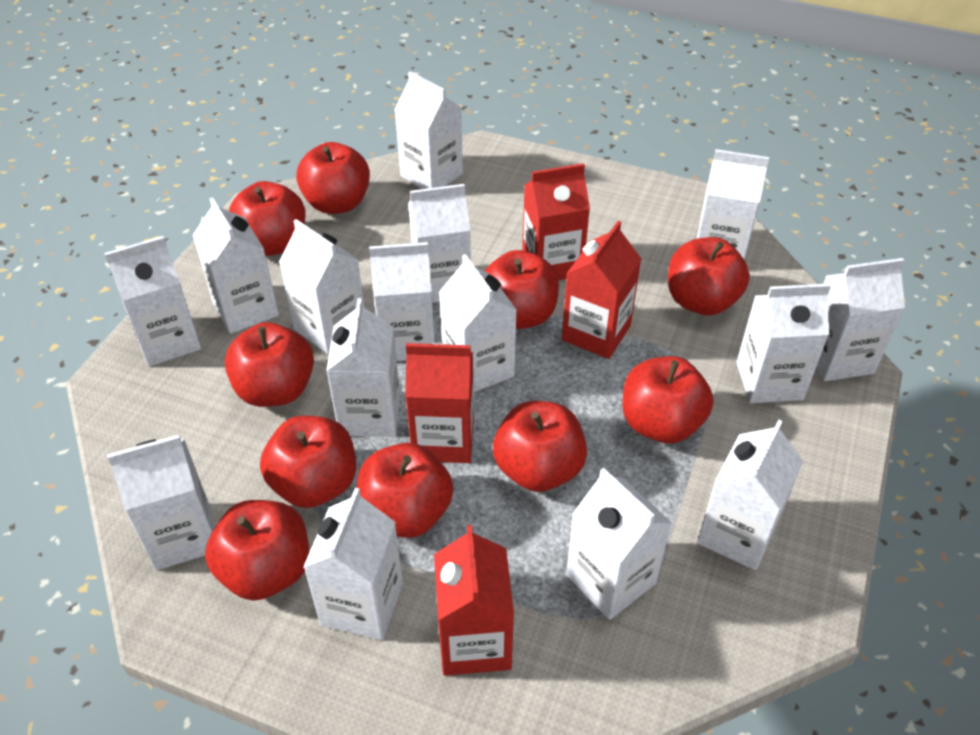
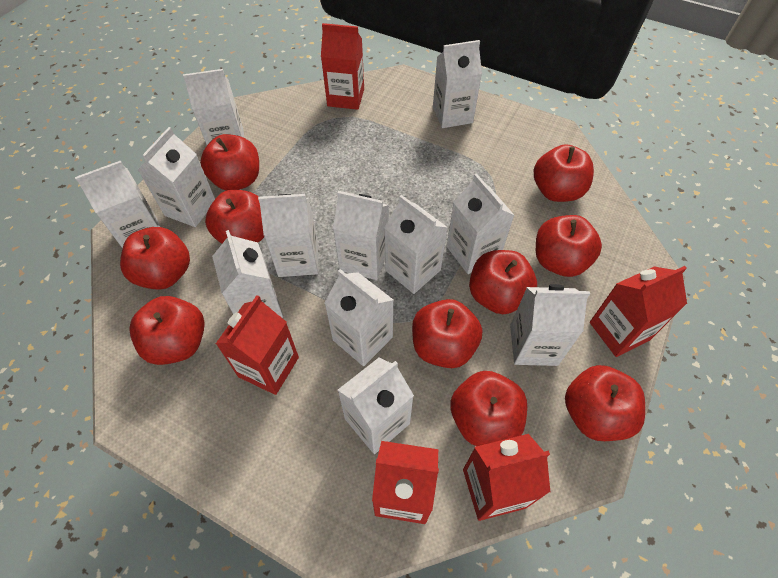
red carton: 4 -> 5
white carton: 15 -> 12

